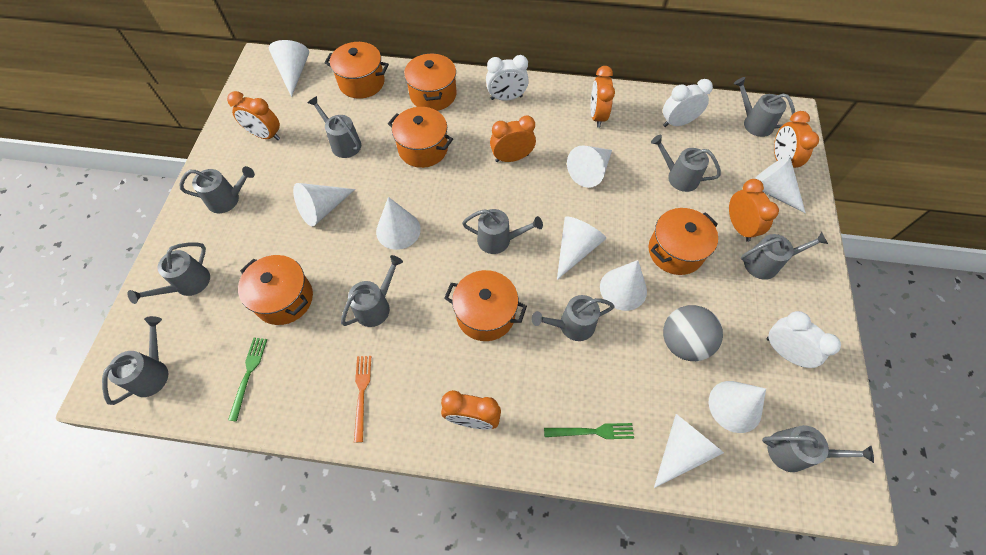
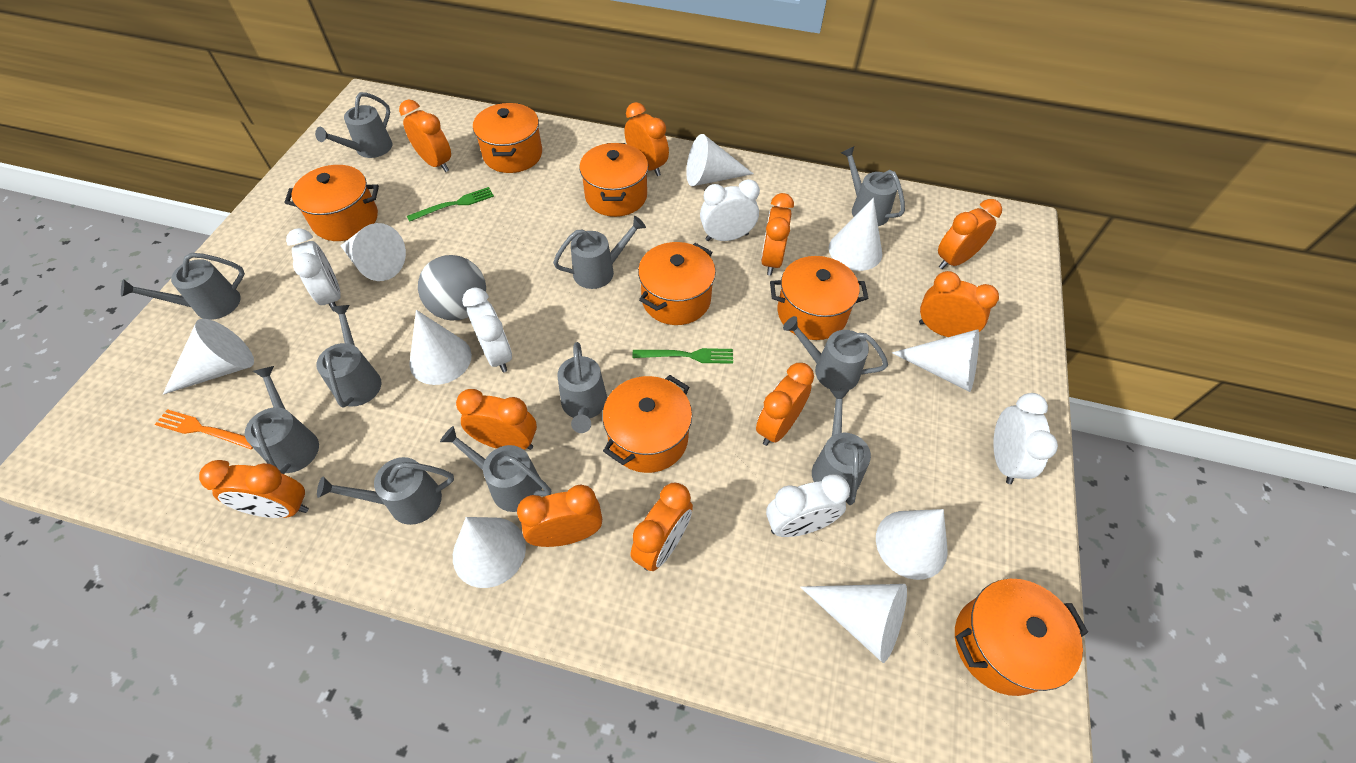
orange clock: 6 -> 10
orange pot: 6 -> 7
white clock: 3 -> 5

